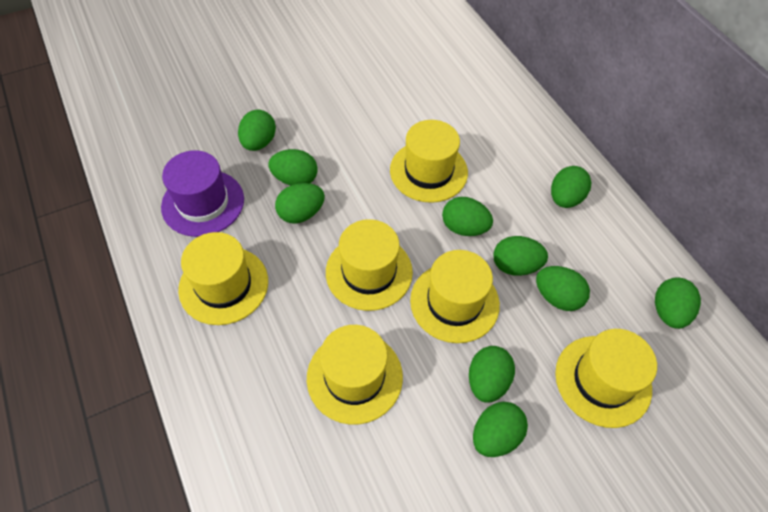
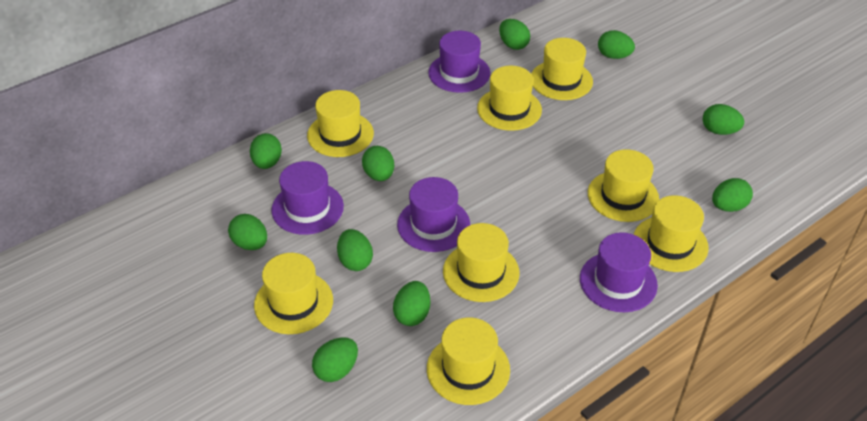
purple hat: 1 -> 4
yellow hat: 6 -> 8

